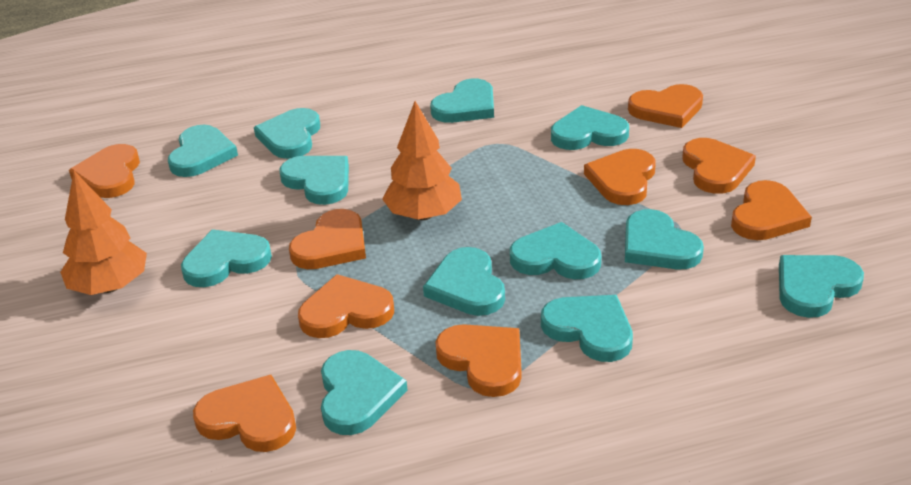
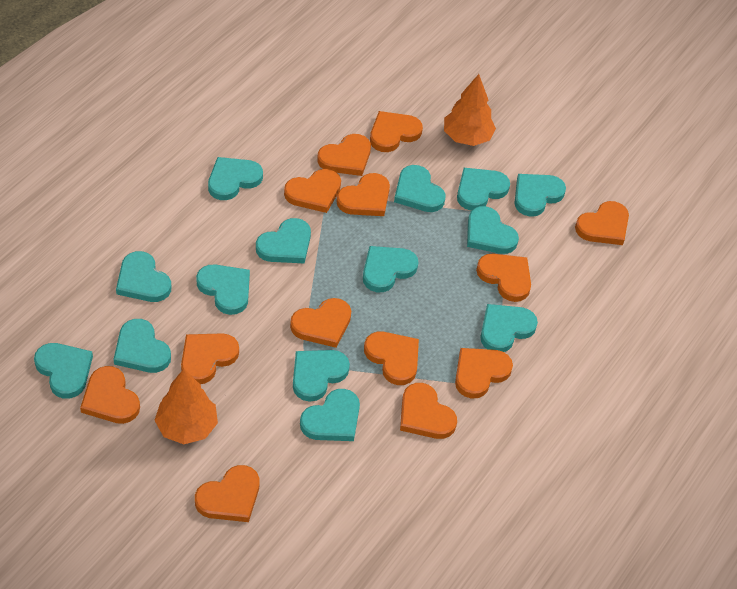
orange heart: 9 -> 13
turquoise heart: 12 -> 14

